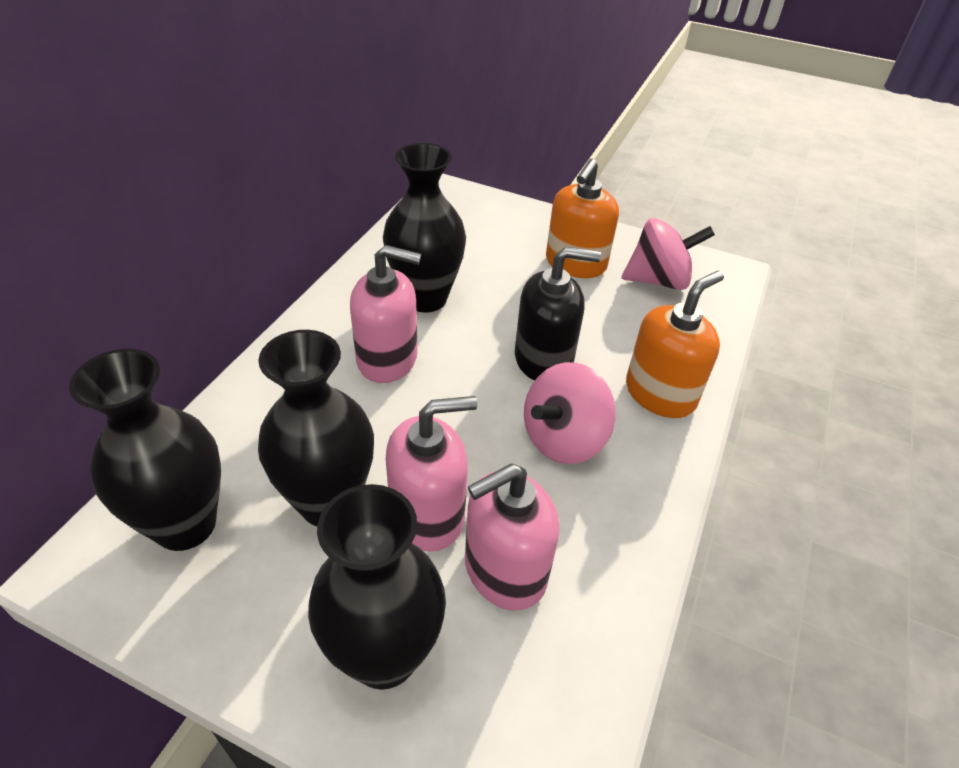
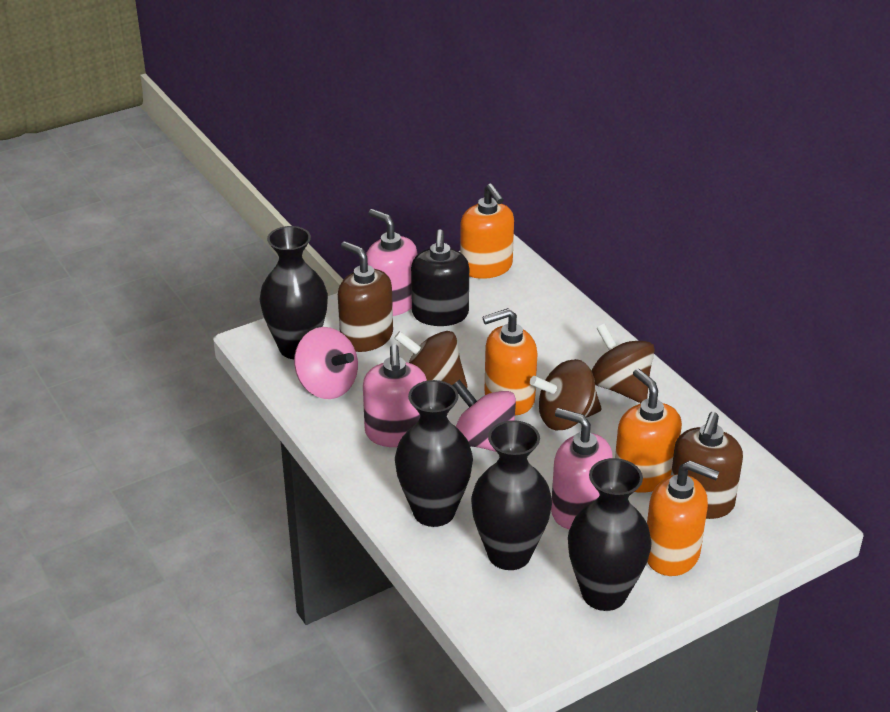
brown soap dispenser: 0 -> 2
brown spinning top: 0 -> 3
orange soap dispenser: 2 -> 4

